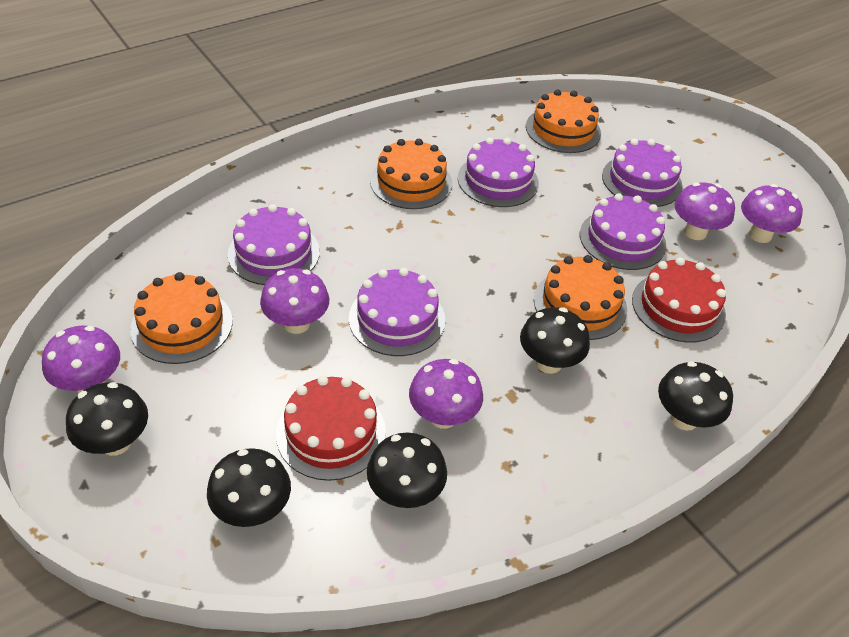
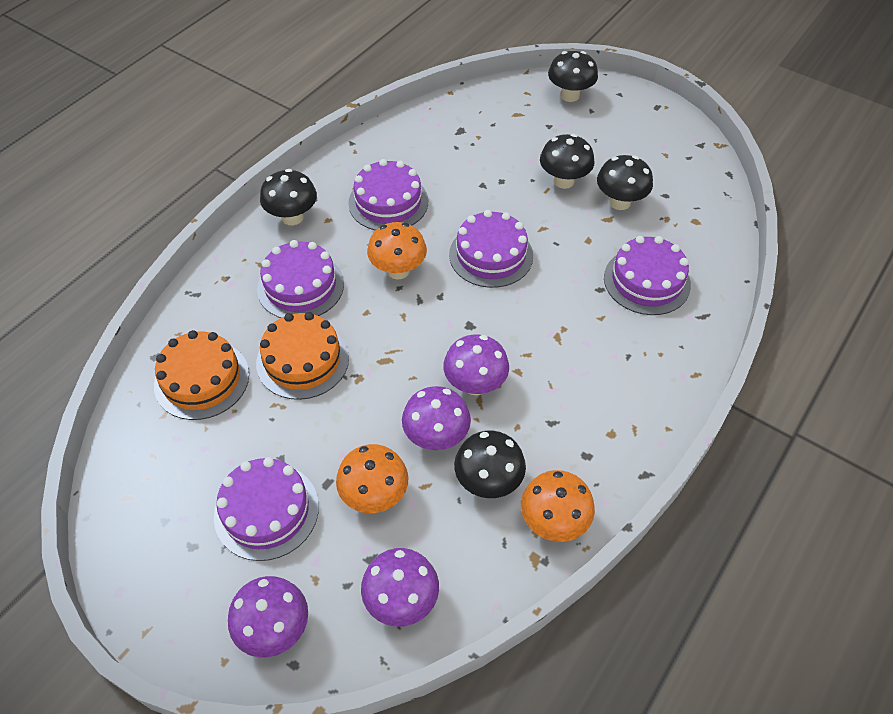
orange cake: 4 -> 2
orange mushroom: 0 -> 3
purple mushroom: 5 -> 4
red cake: 2 -> 0

